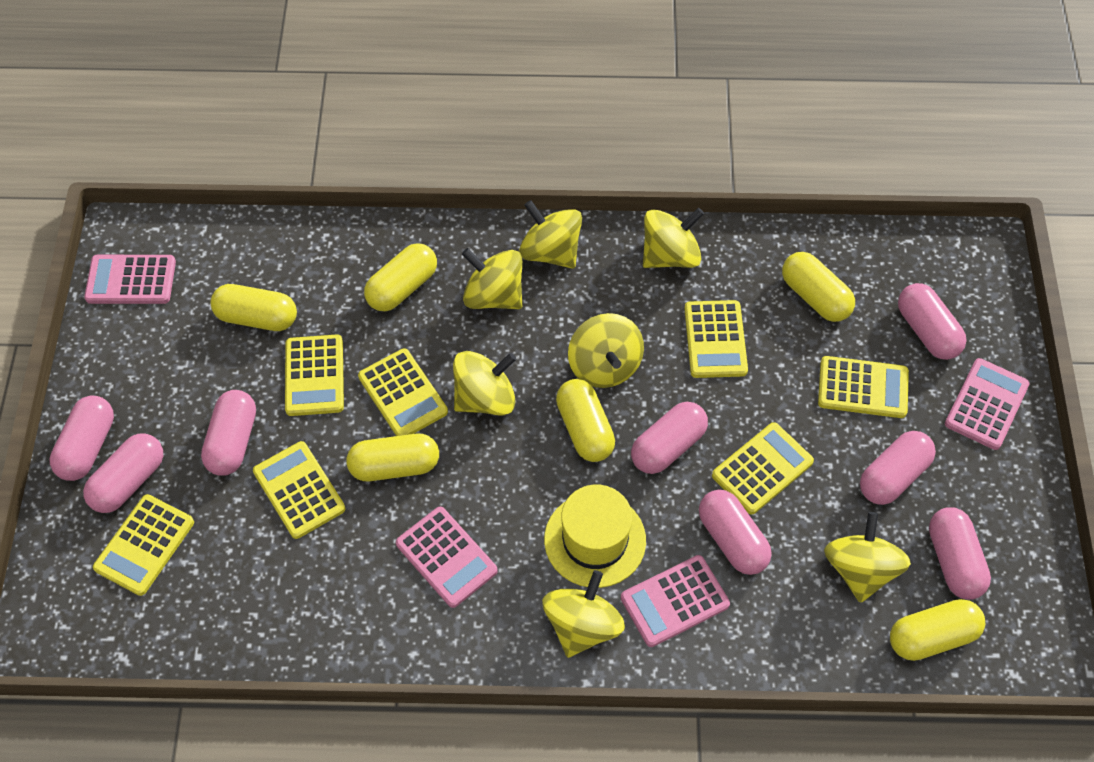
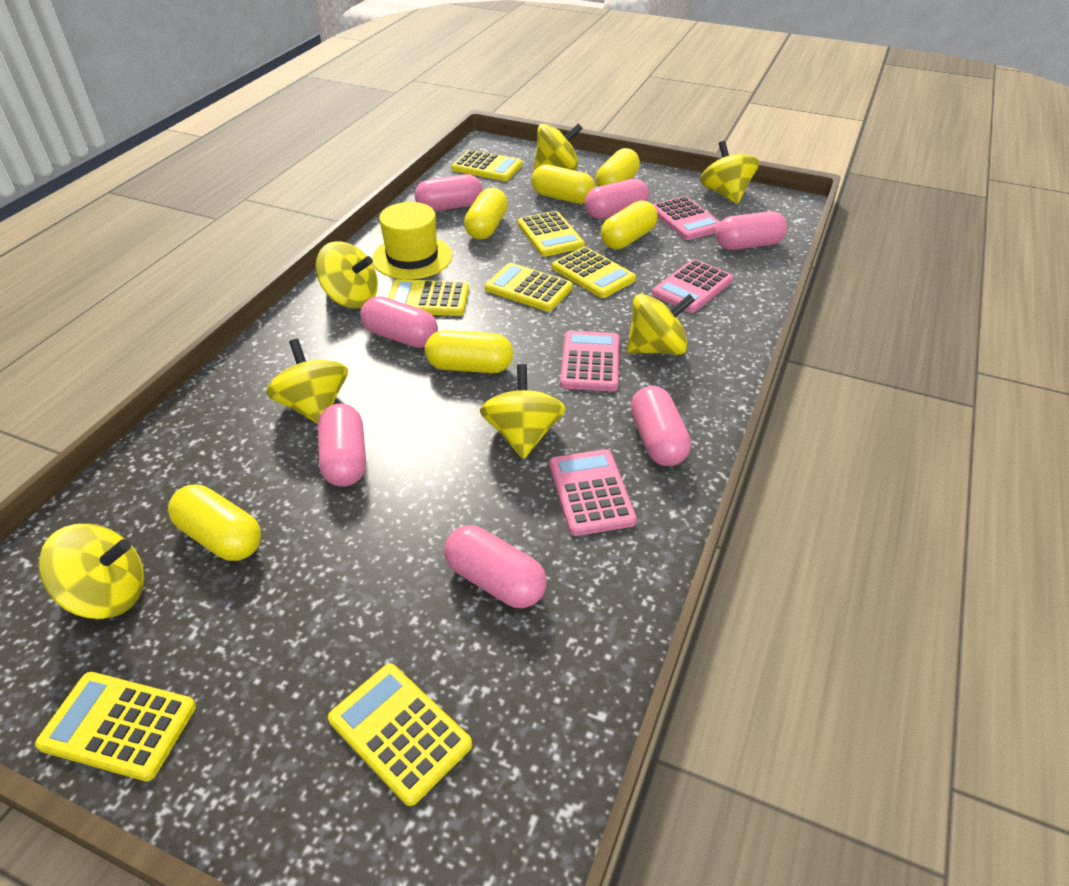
pink capsule: 8 -> 7

